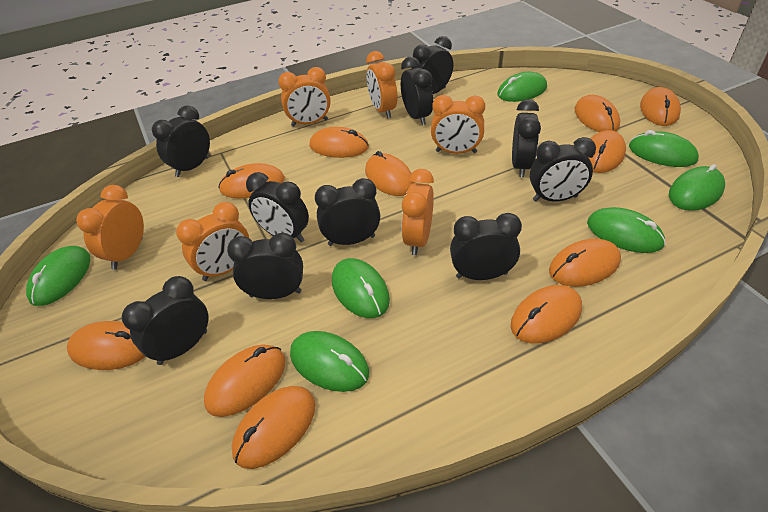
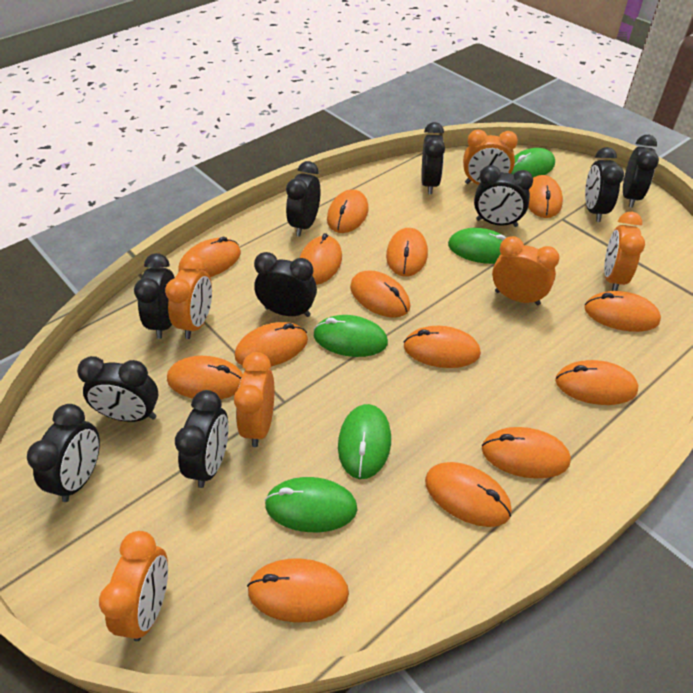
green mouse: 7 -> 5
orange mouse: 11 -> 14

